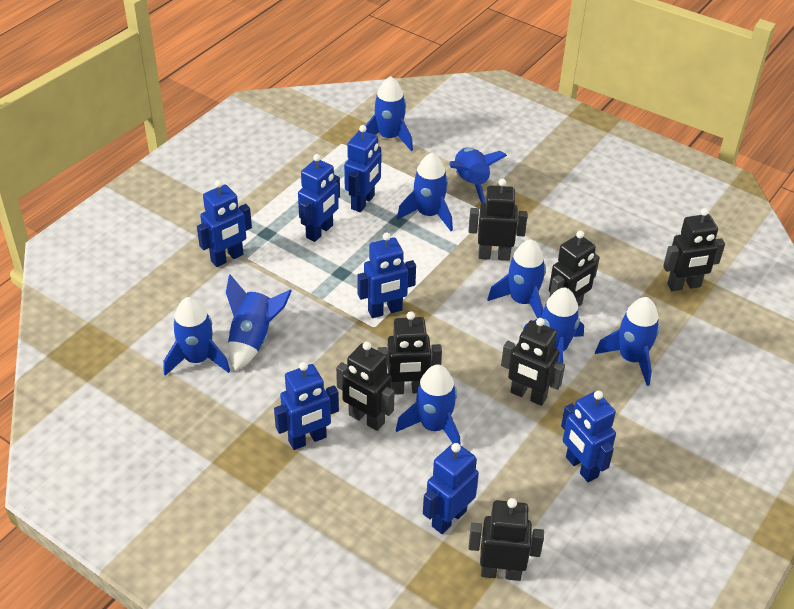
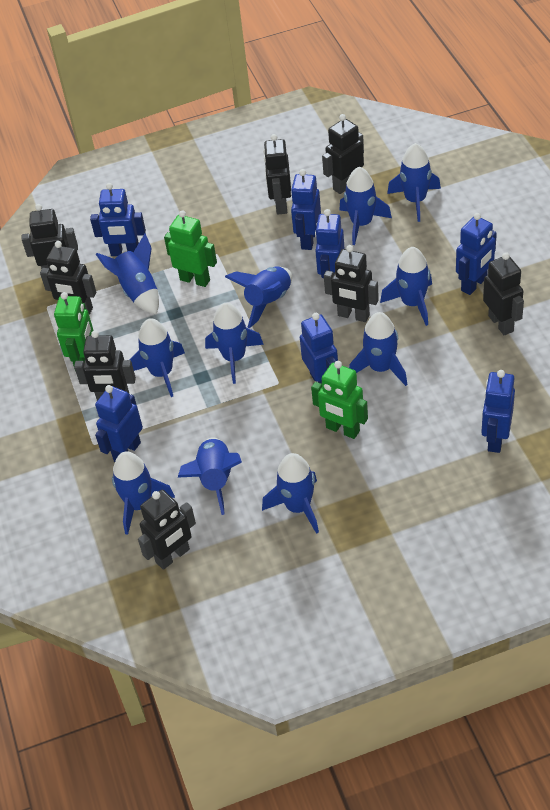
black robot: 7 -> 8
blue rocket: 9 -> 11
green robot: 0 -> 3

